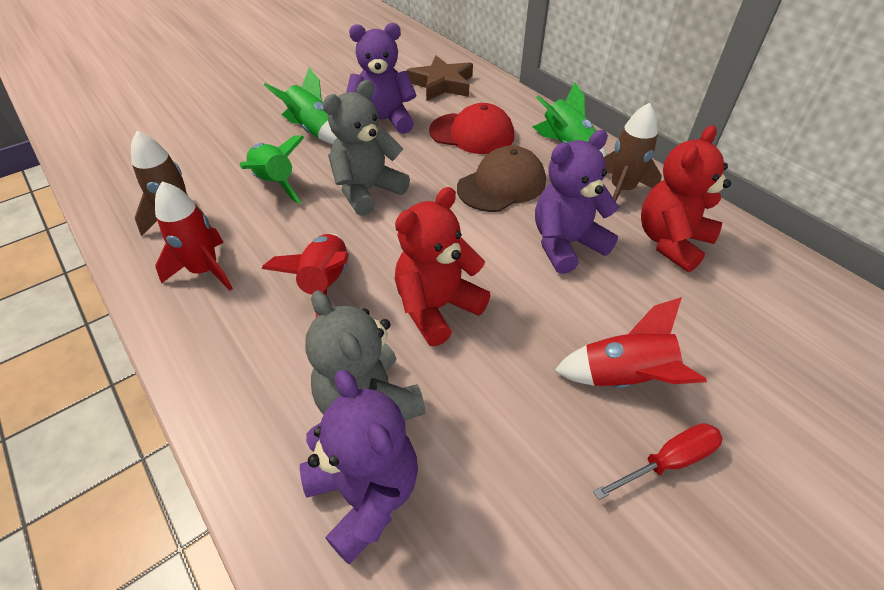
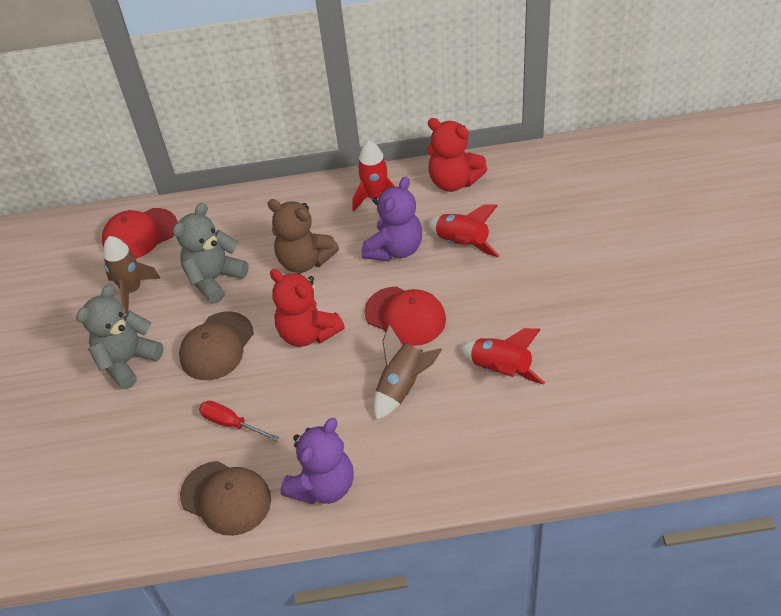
brown cap: 1 -> 2
brown star: 1 -> 0
brown teddy bear: 0 -> 1
green rocket: 3 -> 0
purple teddy bear: 3 -> 2
red cap: 1 -> 2

